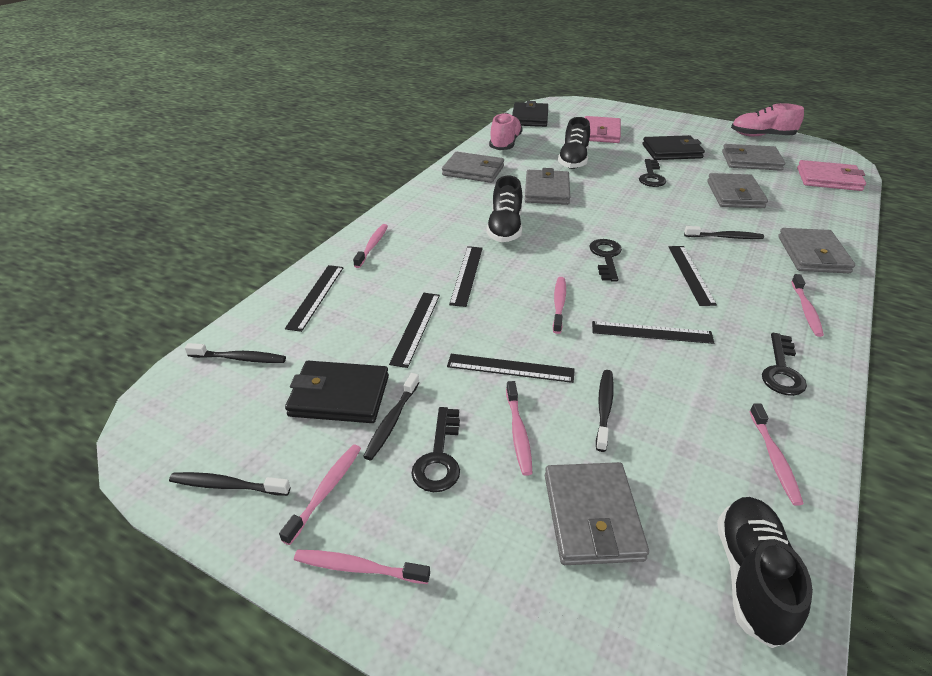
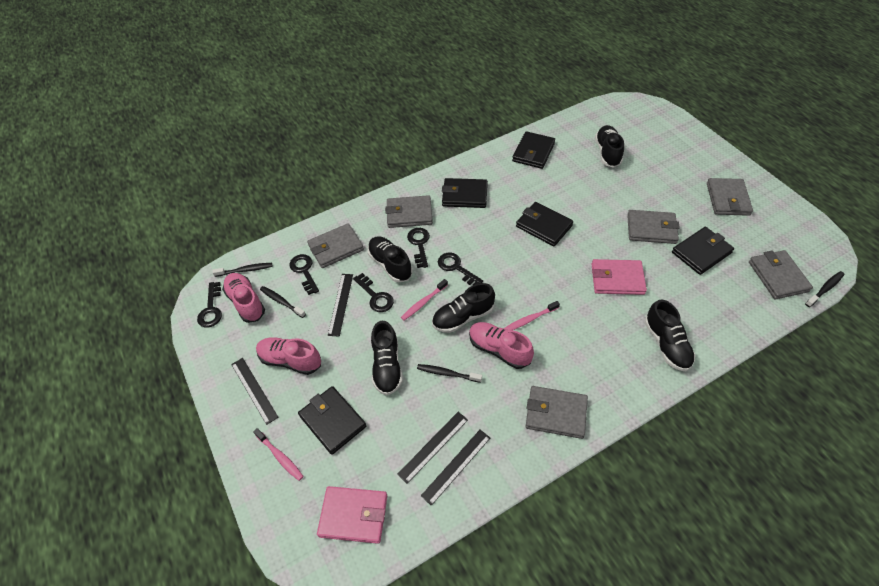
black key: 4 -> 5
black ruler: 6 -> 4
black shoe: 3 -> 5
black toothbrush: 5 -> 4
black wallet: 3 -> 5
pink shoe: 2 -> 3
pink toothbrush: 7 -> 3

